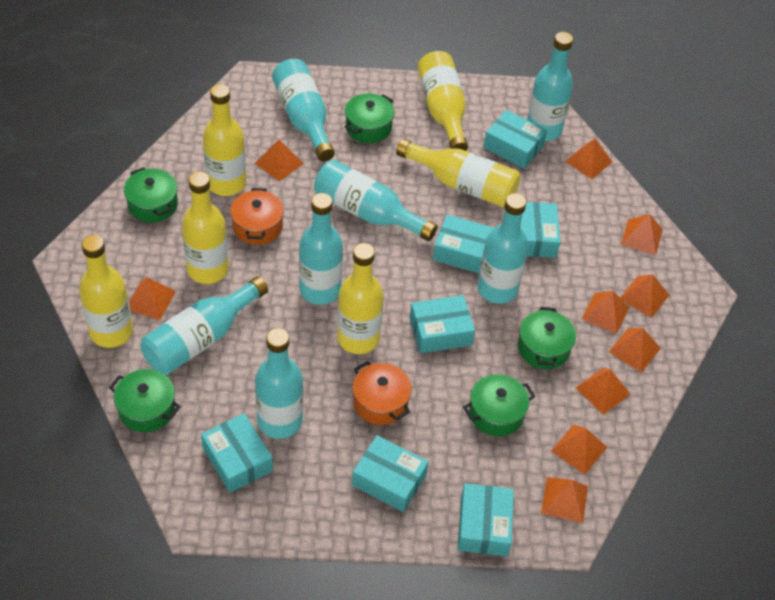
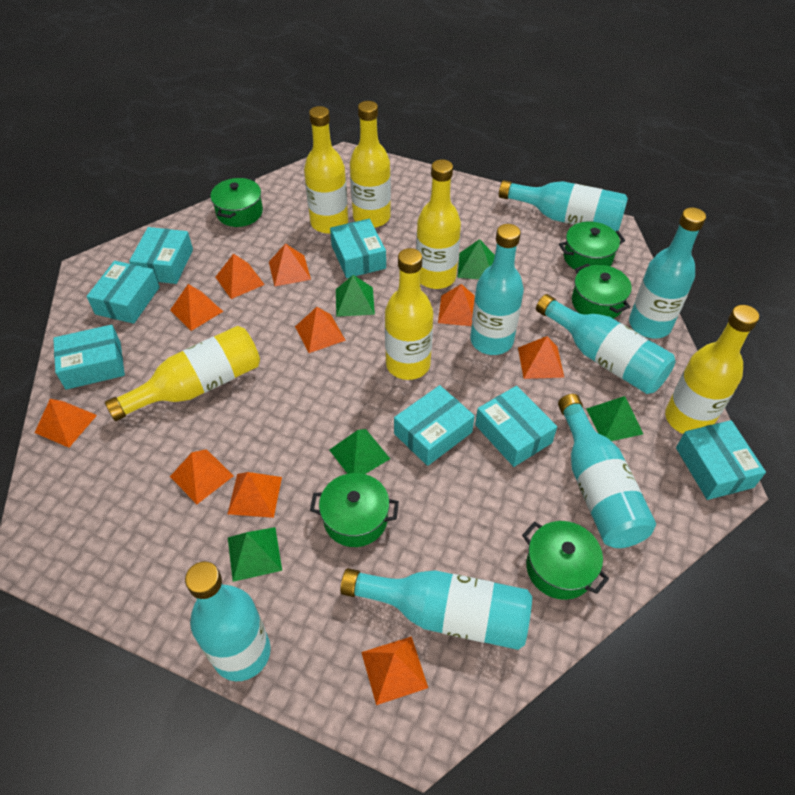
green pyramid: 0 -> 5
orange pot: 2 -> 0

